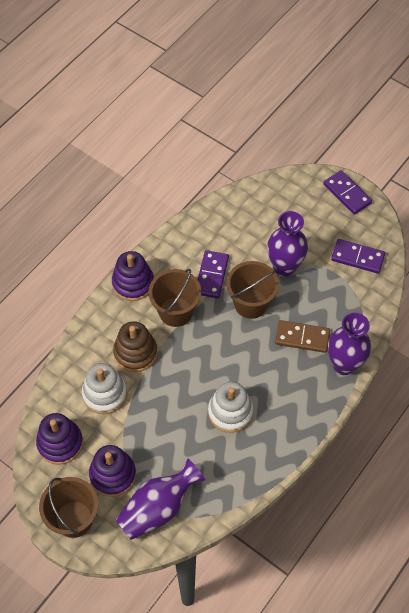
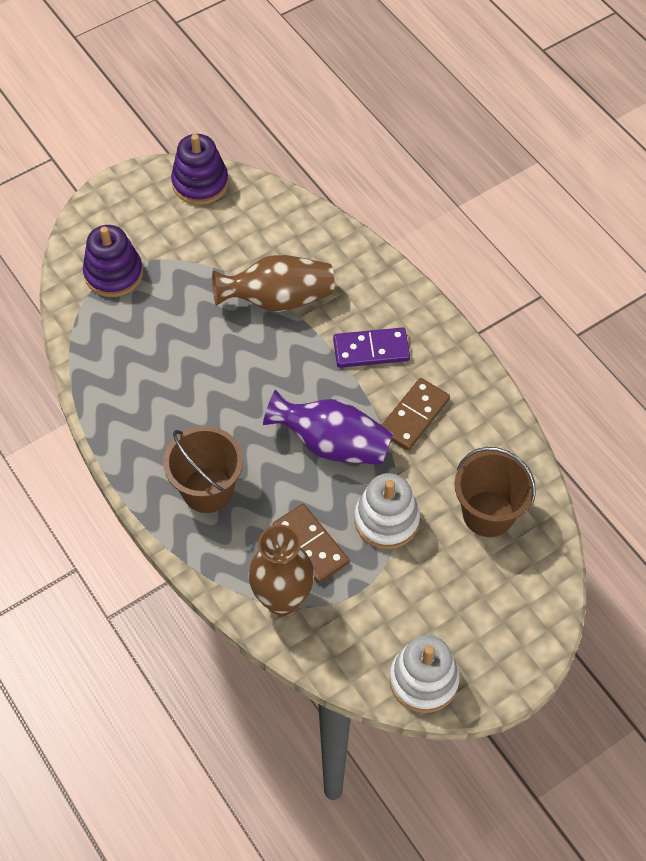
brown bucket: 3 -> 2
brown domino: 1 -> 2
brown stacking toy: 1 -> 0
brown vase: 0 -> 2
purple domino: 3 -> 1
purple stacking toy: 3 -> 2
purple vase: 3 -> 1

